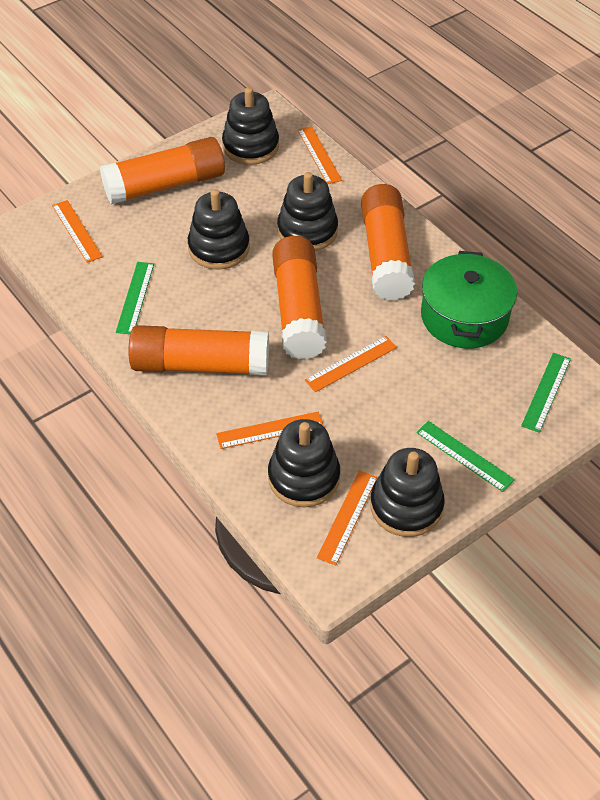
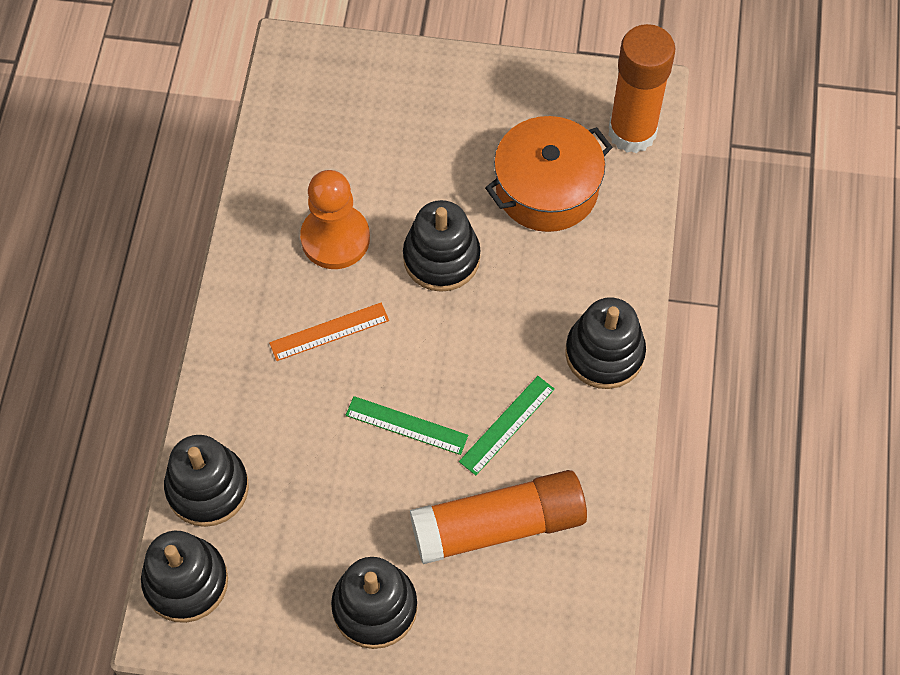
green pot: 1 -> 0
green ruler: 3 -> 2
orange glue stick: 4 -> 2
orange pawn: 0 -> 1
orange pot: 0 -> 1
orange ruler: 5 -> 1

